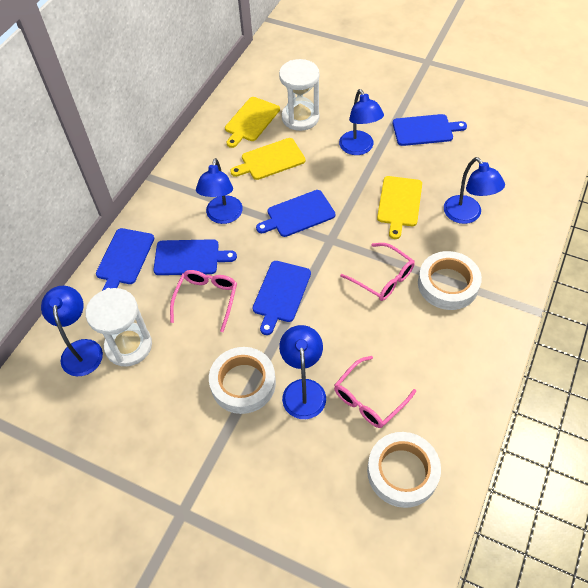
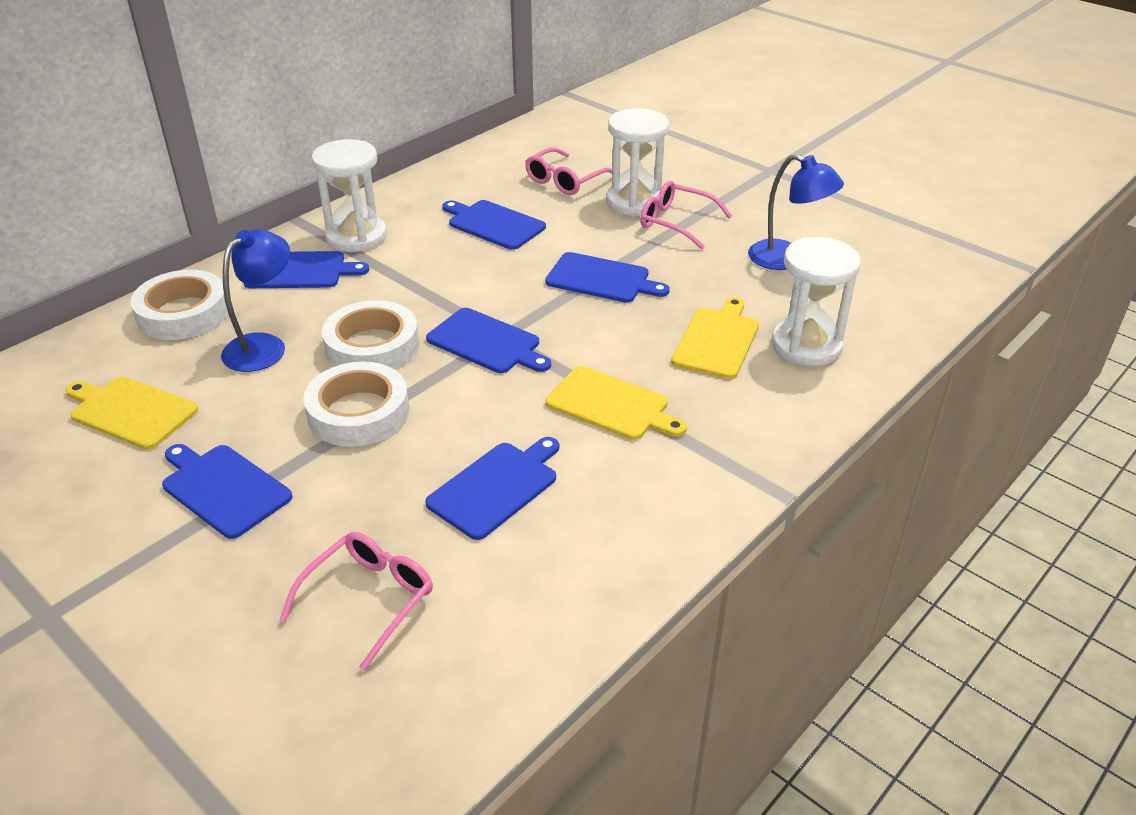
blue cutting board: 5 -> 6
blue lamp: 5 -> 2
white hourglass: 2 -> 3

